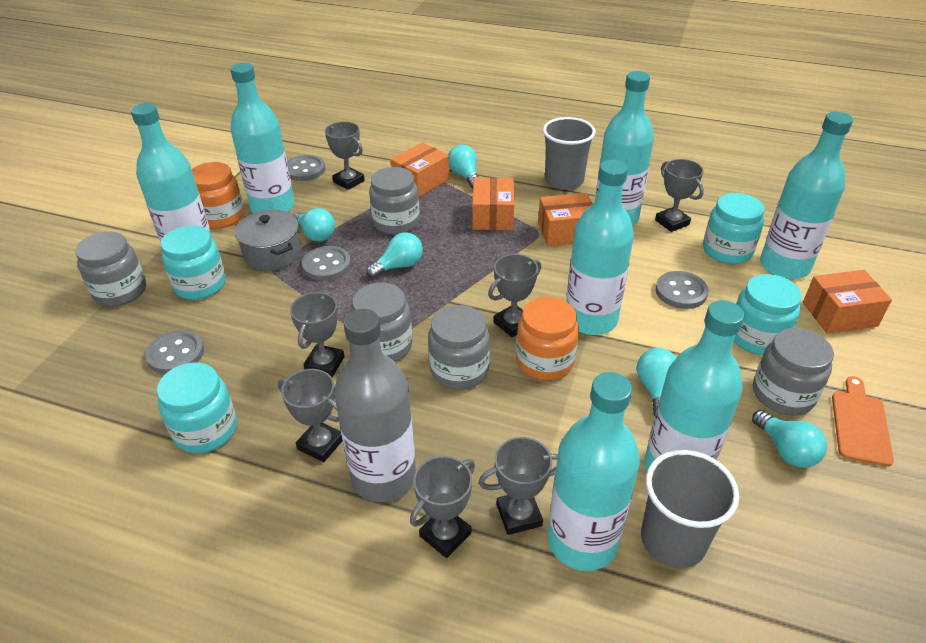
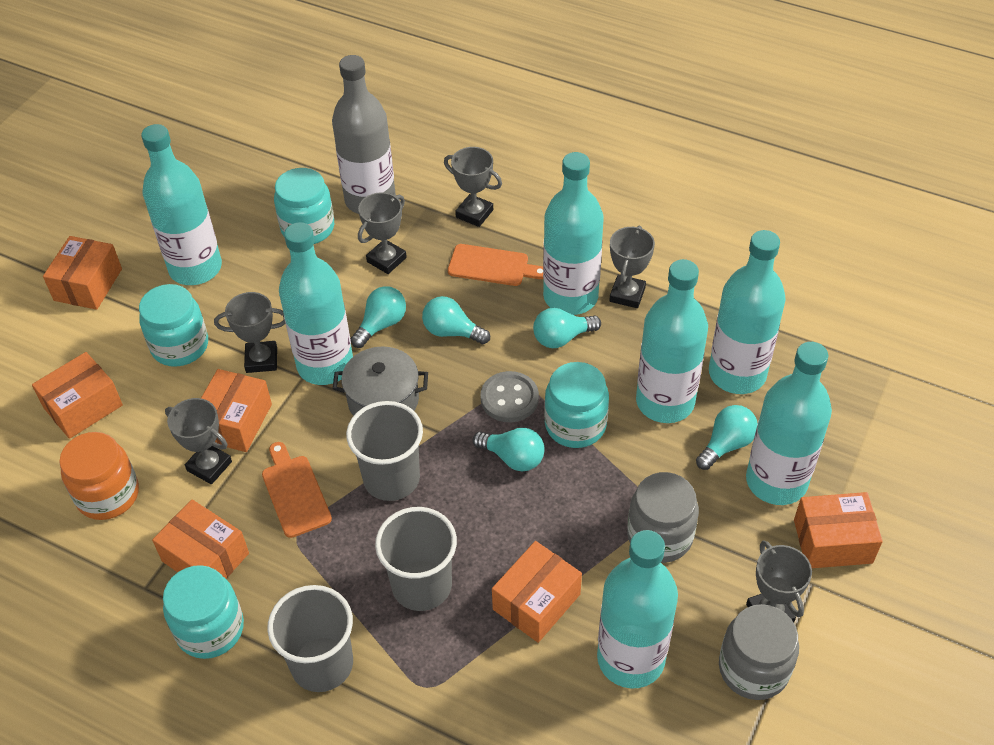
grey button: 4 -> 1
grey cup: 2 -> 3
grey jar: 5 -> 2
grey trophy: 7 -> 6
orange box: 4 -> 6
orange cutting board: 1 -> 2
orange jar: 2 -> 1

